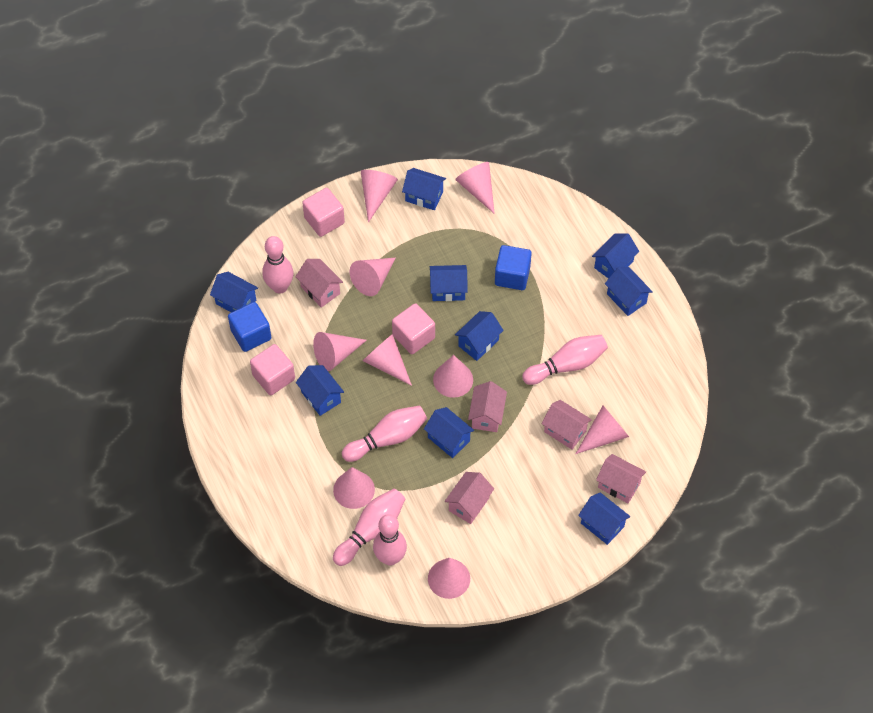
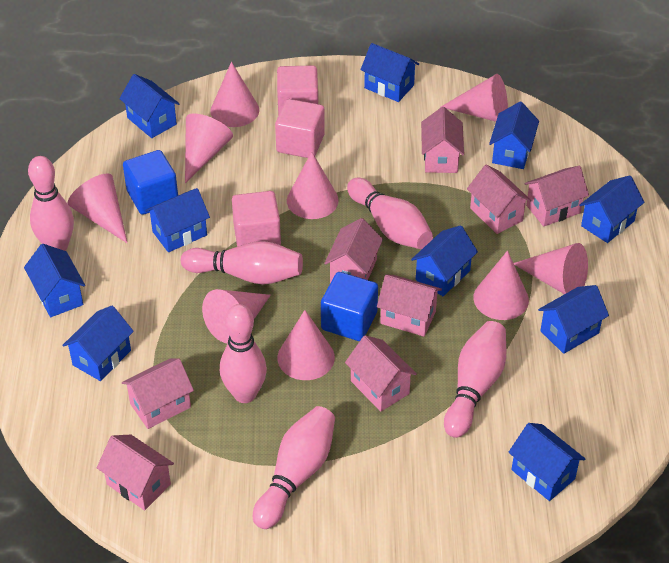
blue house: 9 -> 10
pink bowling pin: 5 -> 6
pink house: 5 -> 8

